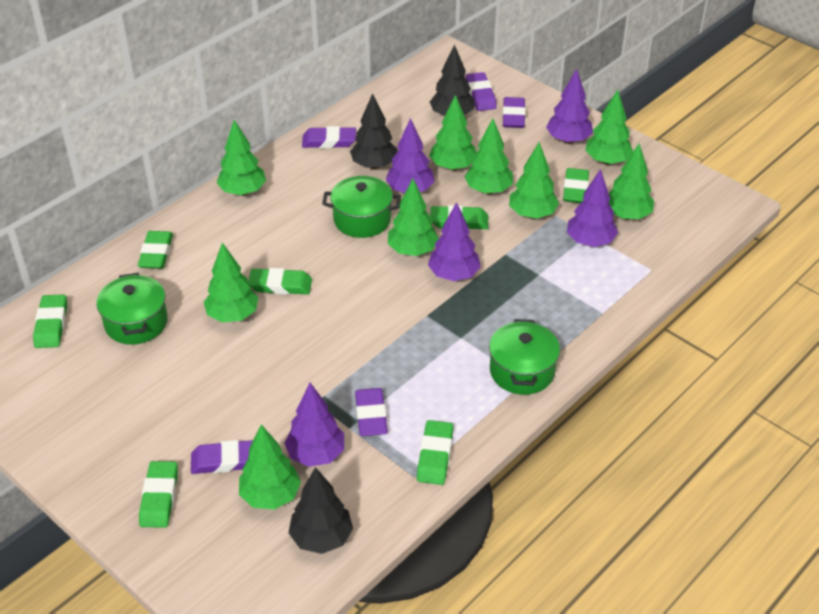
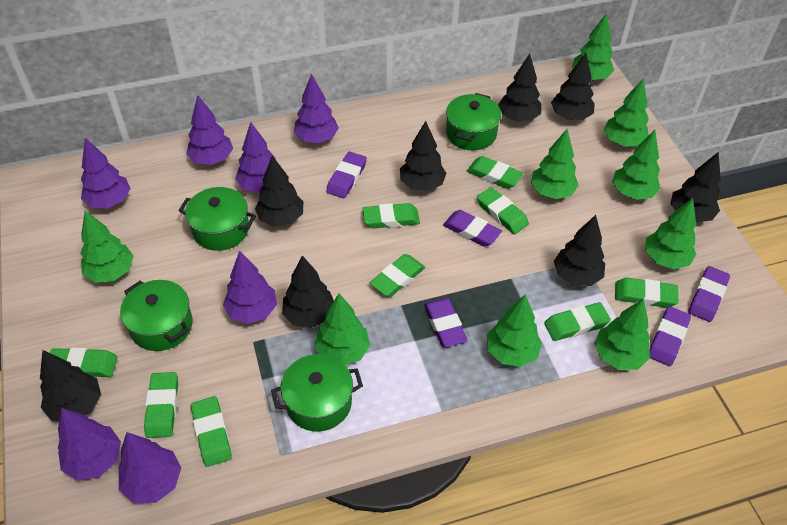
black tree: 3 -> 8
green eraser: 7 -> 9
green pot: 3 -> 4
purple tree: 5 -> 7

